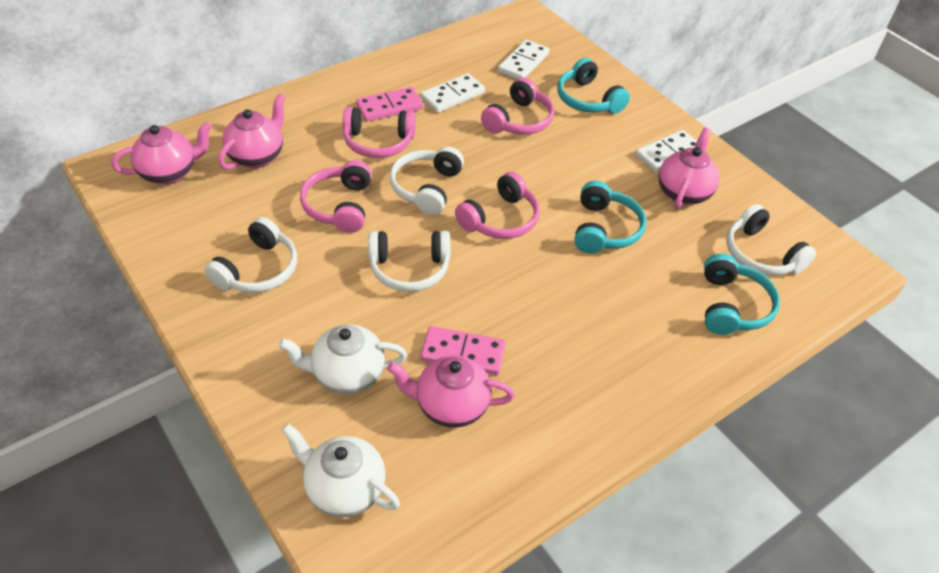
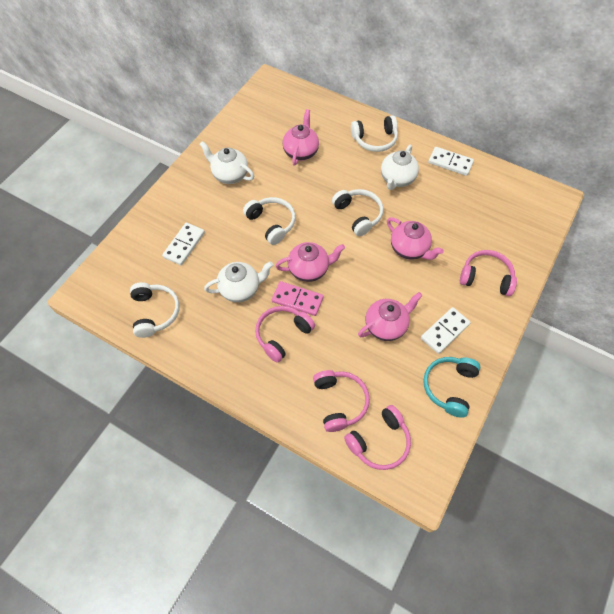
pink domino: 2 -> 1
turquoise headphones: 3 -> 1
white teapot: 2 -> 3

